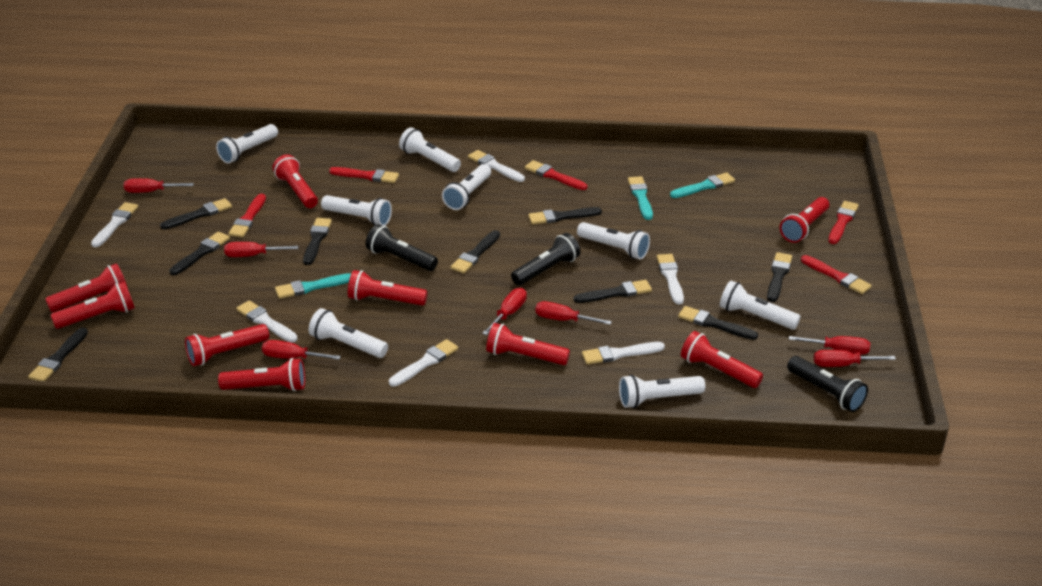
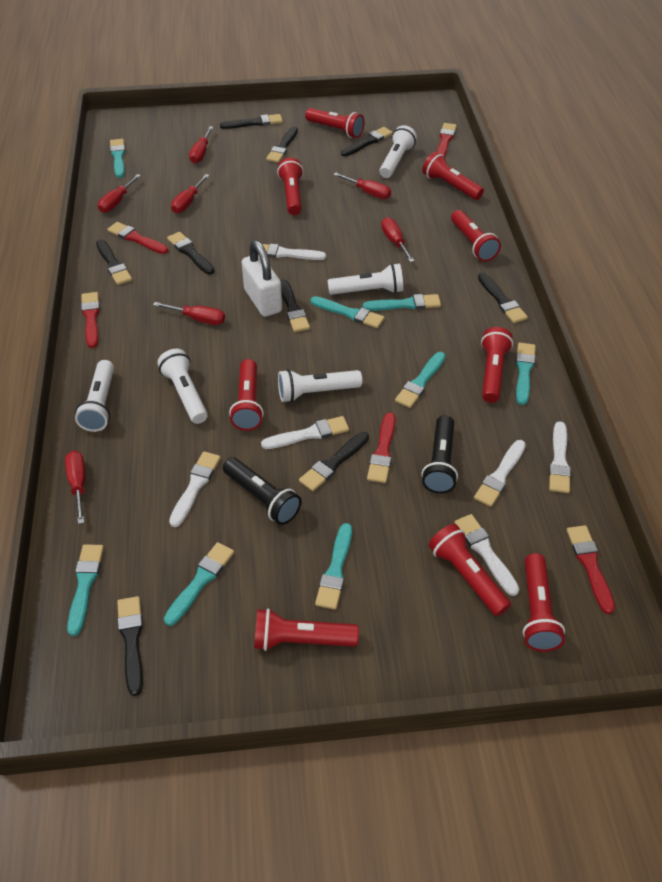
black flashlight: 3 -> 2
turquoise brush: 3 -> 8
white flashlight: 8 -> 5
white padlock: 0 -> 1

